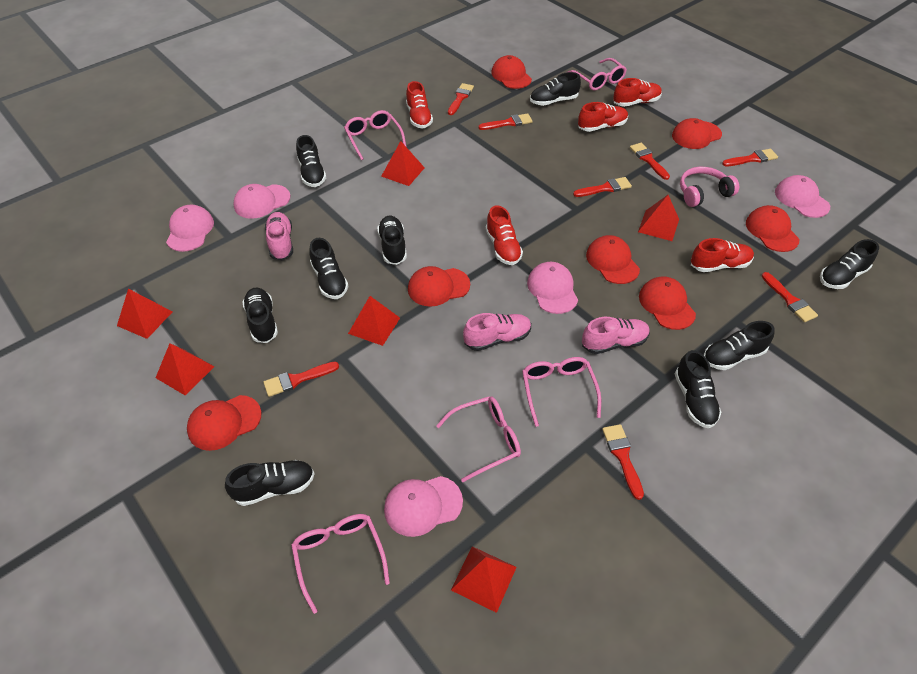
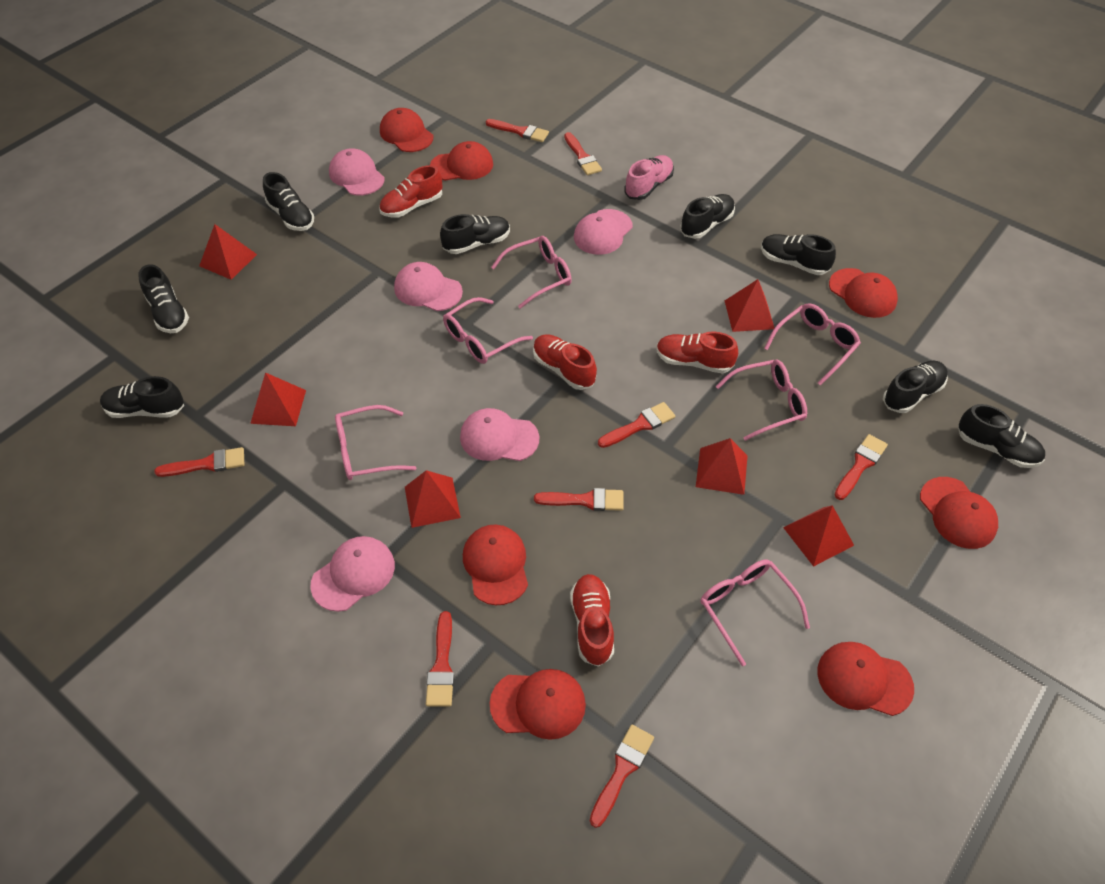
black shoe: 9 -> 8
pink glasses: 5 -> 6
pink headphones: 1 -> 0
pink shoe: 3 -> 1
red shoe: 5 -> 4

